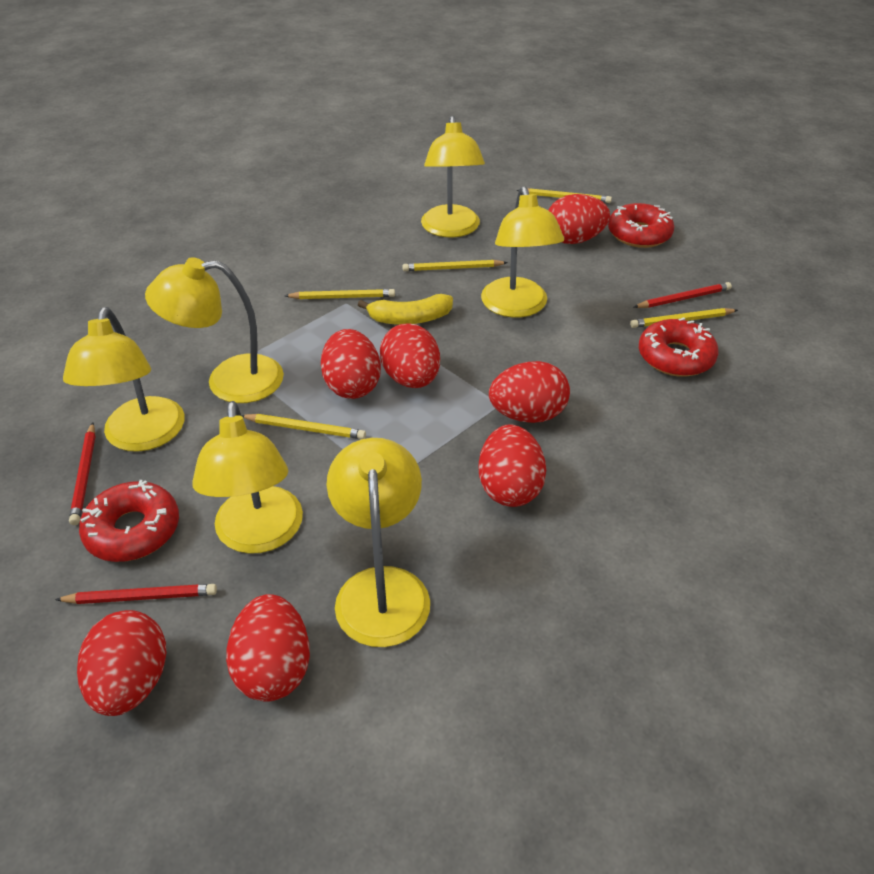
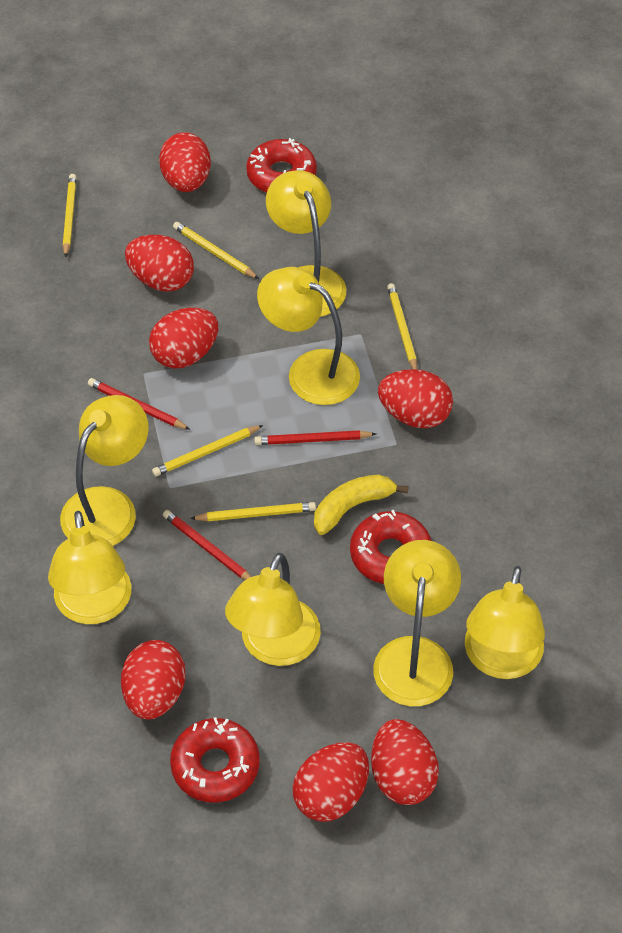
yellow lamp: 6 -> 7

